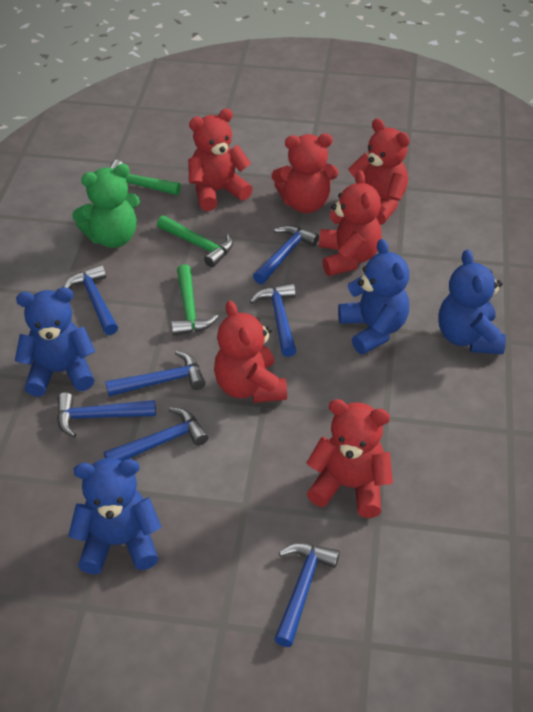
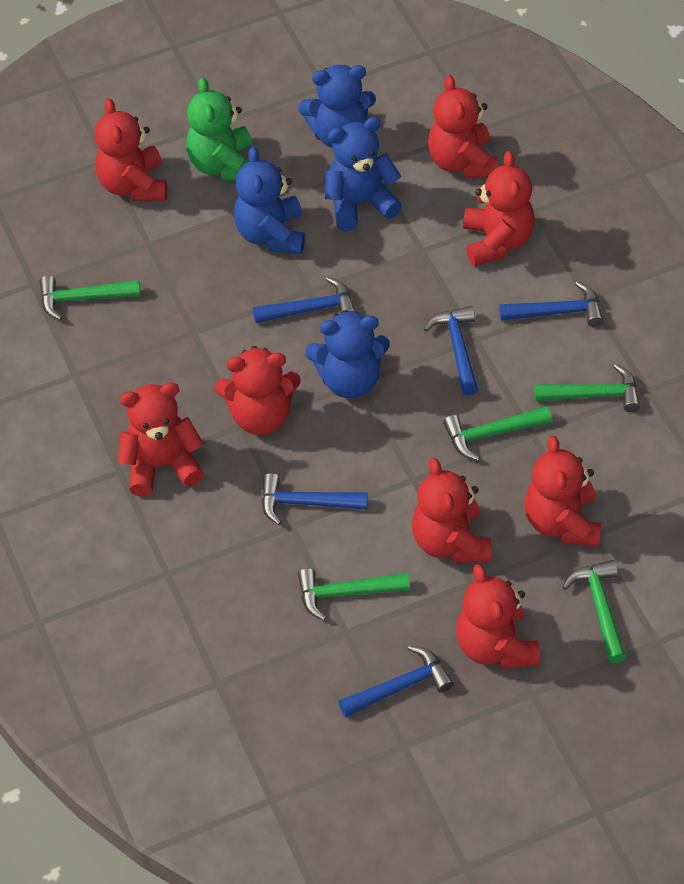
blue hammer: 7 -> 5
green hammer: 3 -> 5
red teddy bear: 6 -> 8

